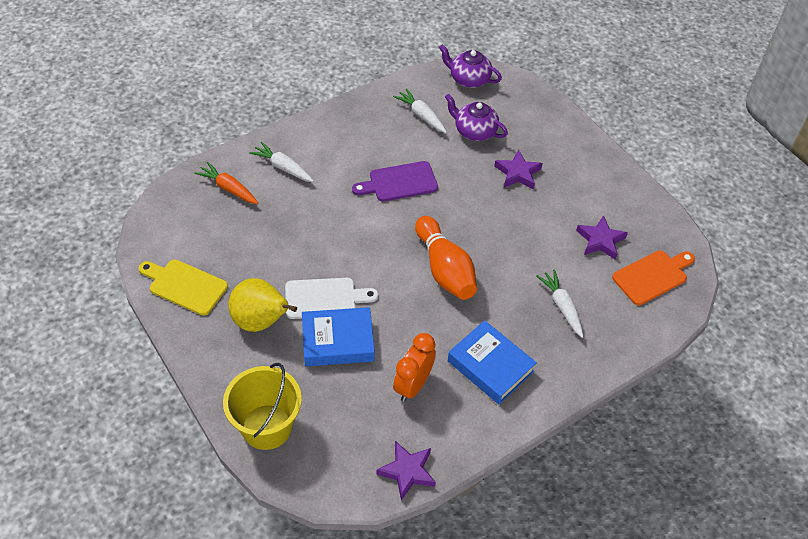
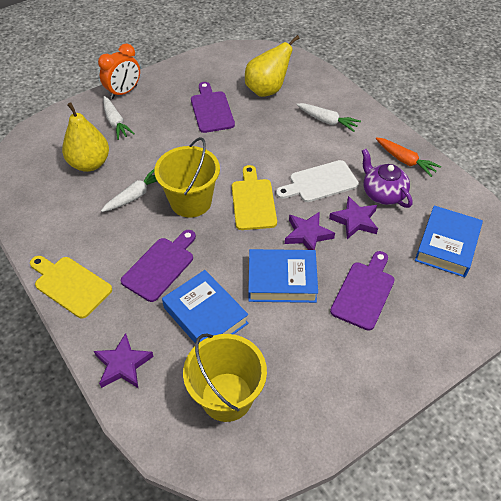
blue book: 2 -> 3
orange bowling pin: 1 -> 0
orange cutting board: 1 -> 0
purple cutting board: 1 -> 3
purple teapot: 2 -> 1
yellow bucket: 1 -> 2
yellow cutting board: 1 -> 2
yellow pear: 1 -> 2

